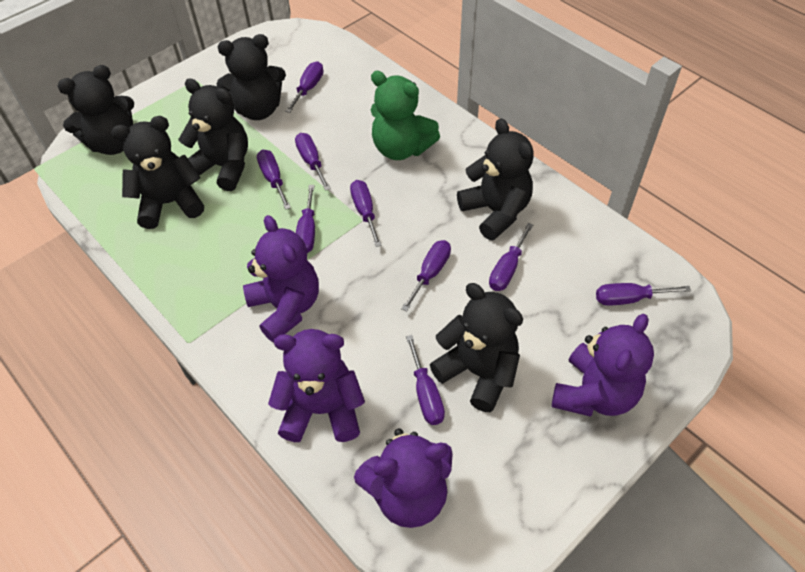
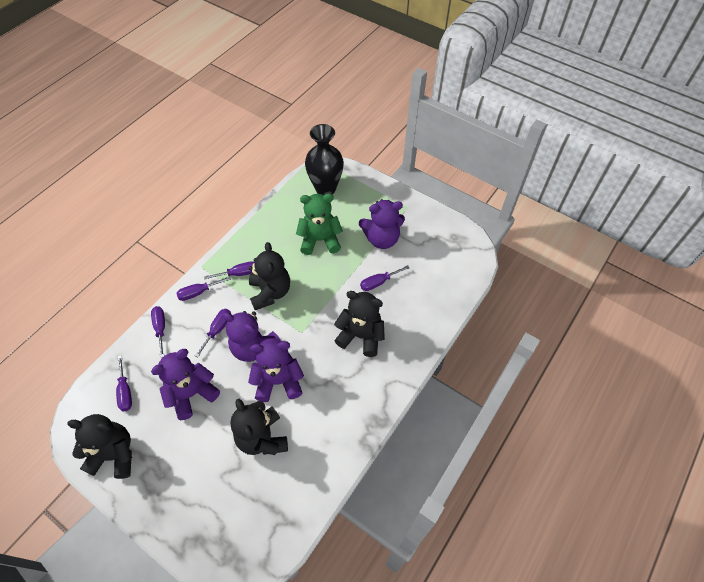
black teddy bear: 6 -> 4
black vase: 0 -> 1
purple screwdriver: 9 -> 6

